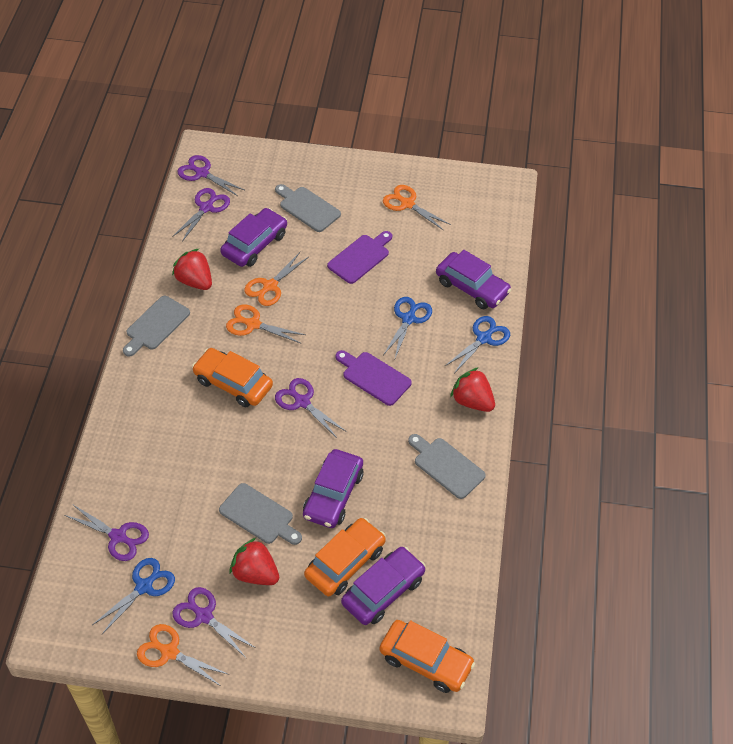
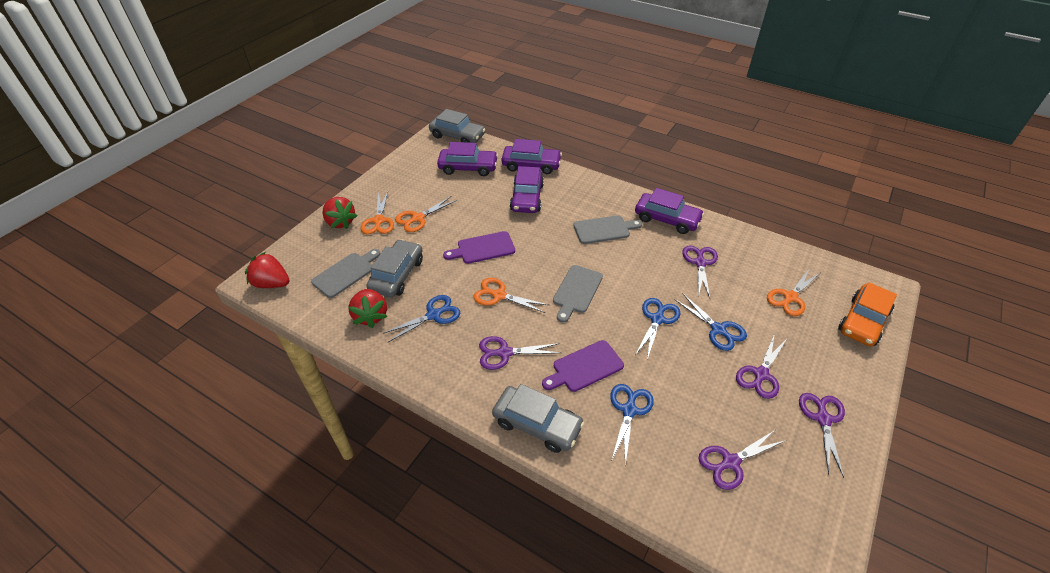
blue scissors: 3 -> 4
grey car: 0 -> 3
grey cutting board: 4 -> 3
orange car: 3 -> 1

